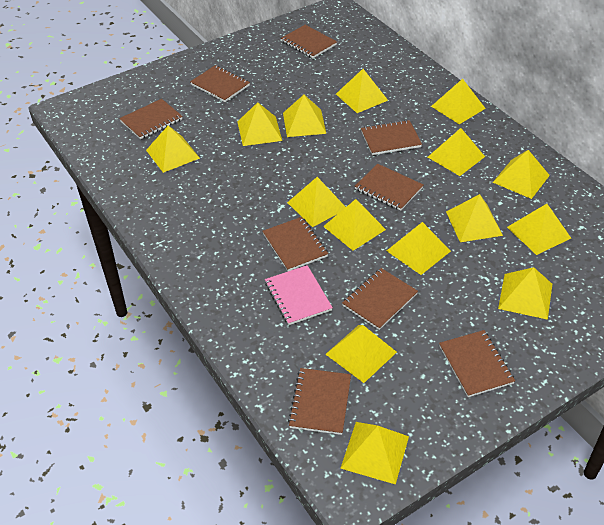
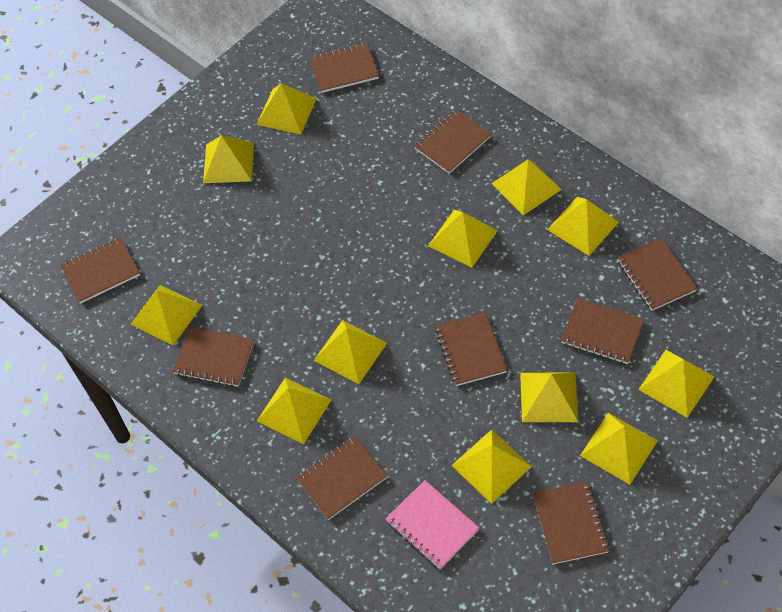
yellow pyramid: 15 -> 12

